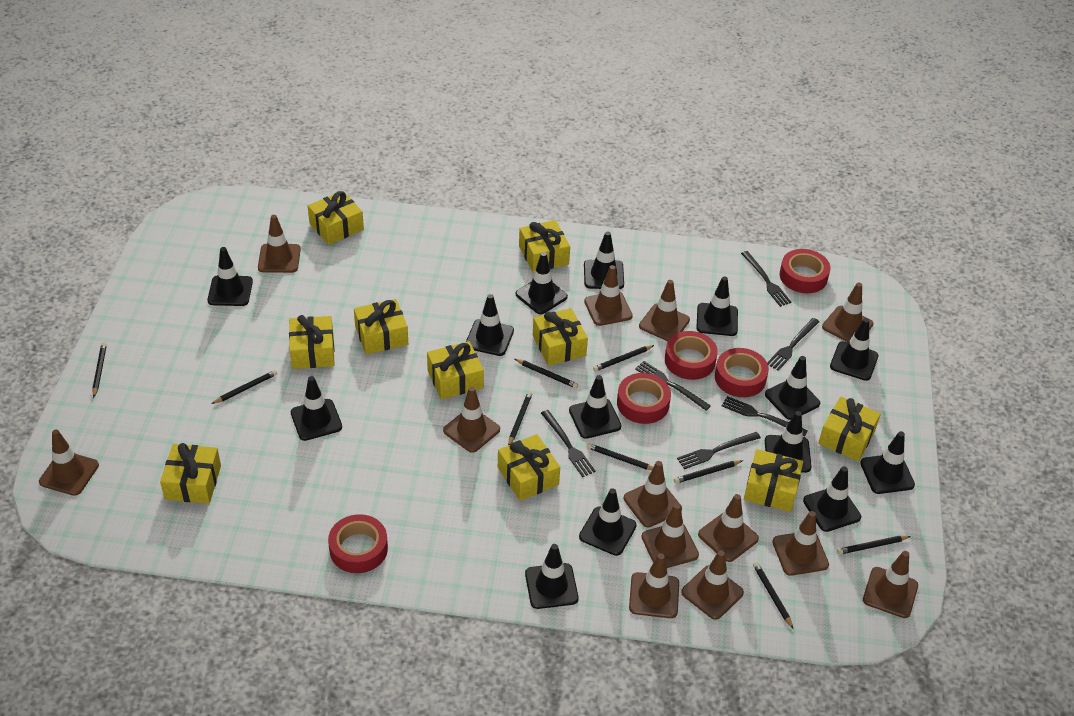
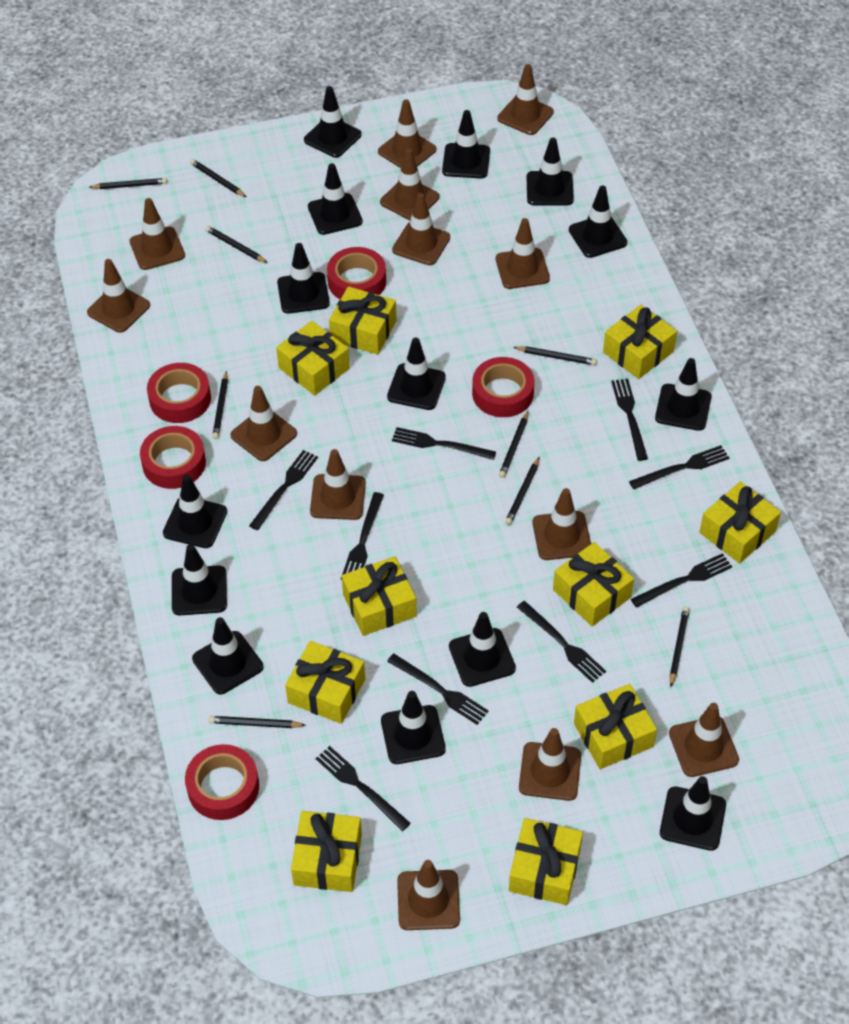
black fork: 6 -> 9

